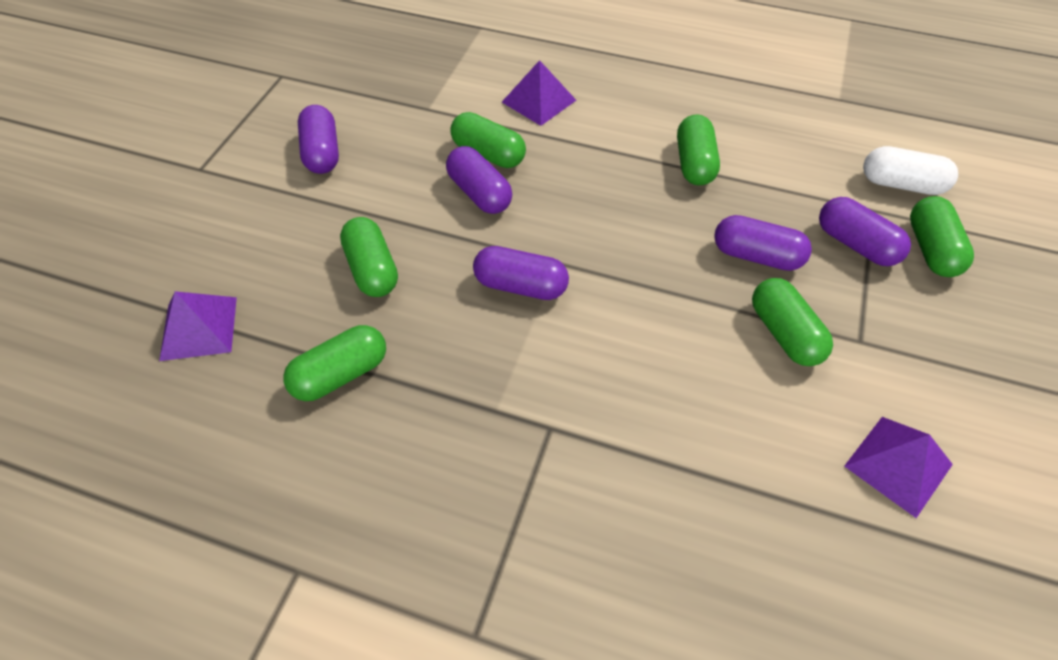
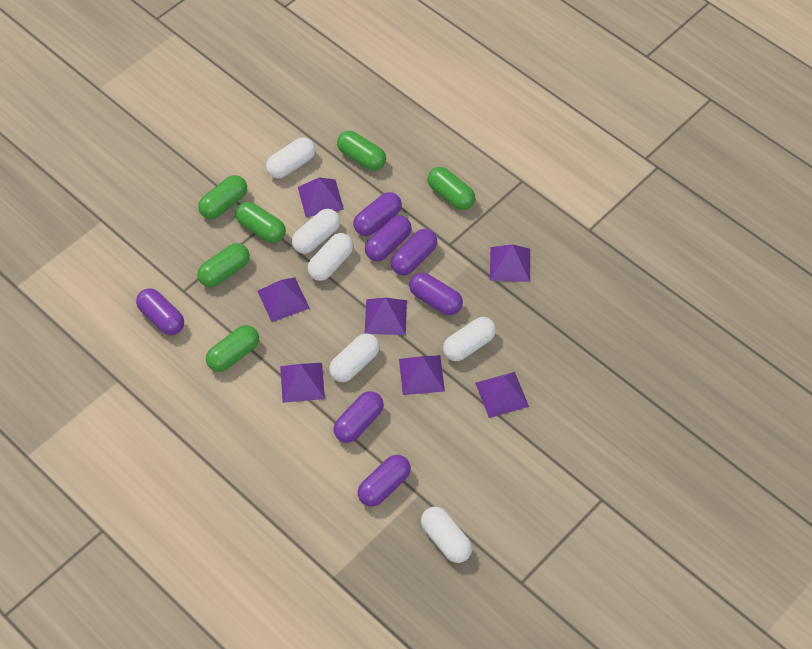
purple capsule: 5 -> 7
purple pyramid: 3 -> 7
white capsule: 1 -> 6

